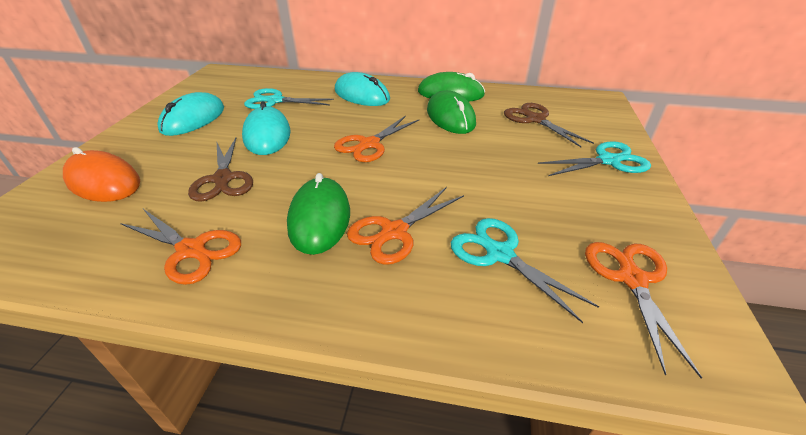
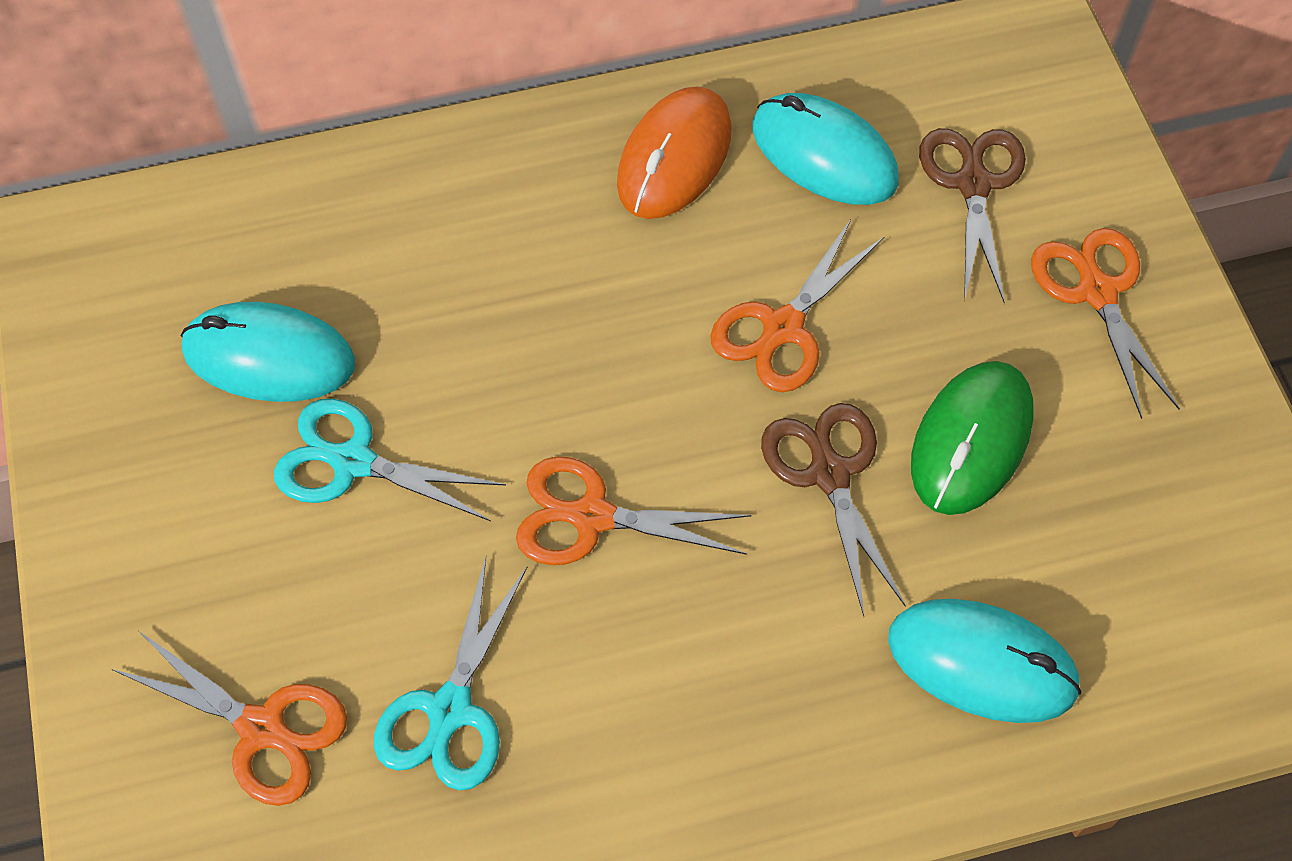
green mouse: 3 -> 1
turquoise scissors: 3 -> 2

